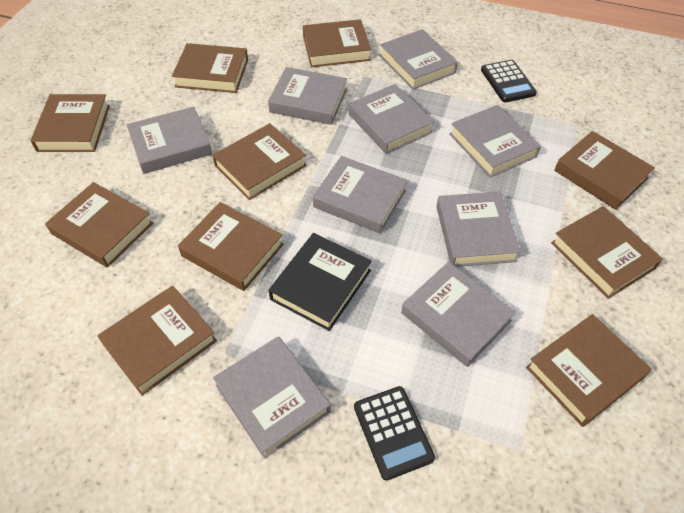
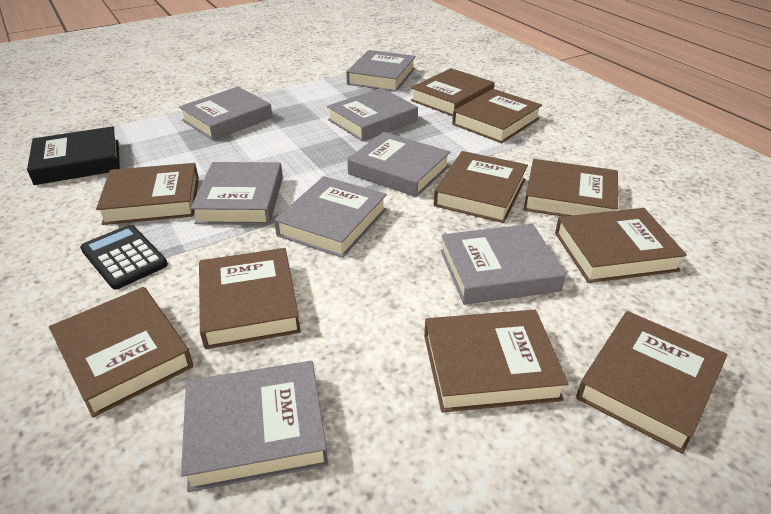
black calculator: 2 -> 1
grey book: 9 -> 8

